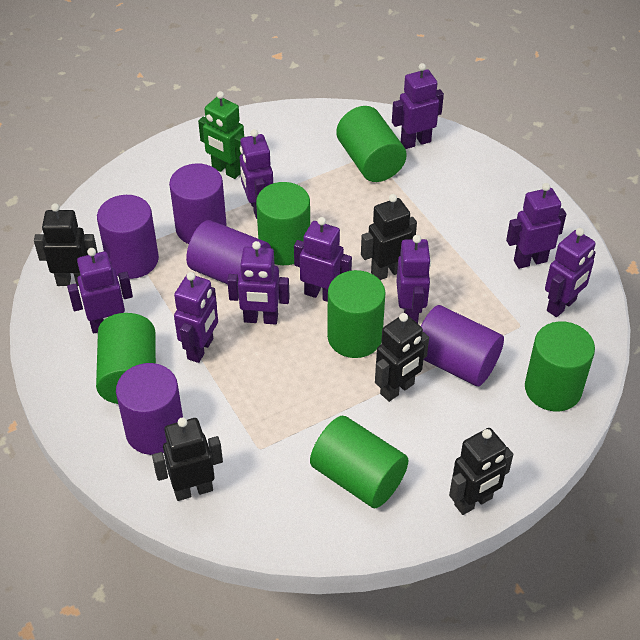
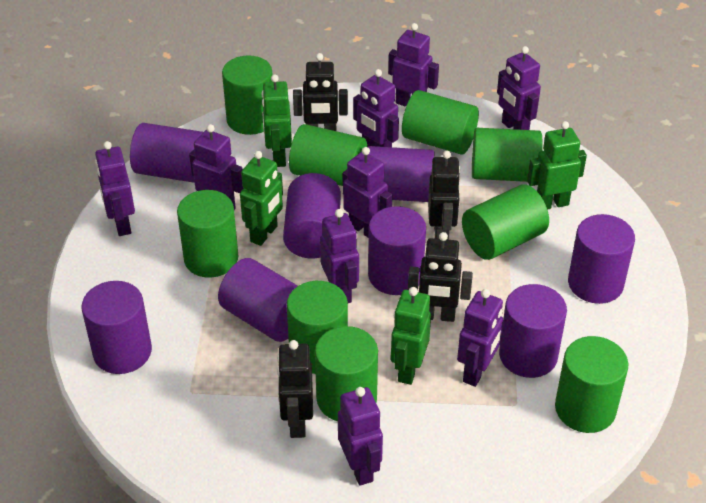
black robot: 5 -> 4
green cylinder: 6 -> 9
green robot: 1 -> 4
purple cylinder: 5 -> 8

